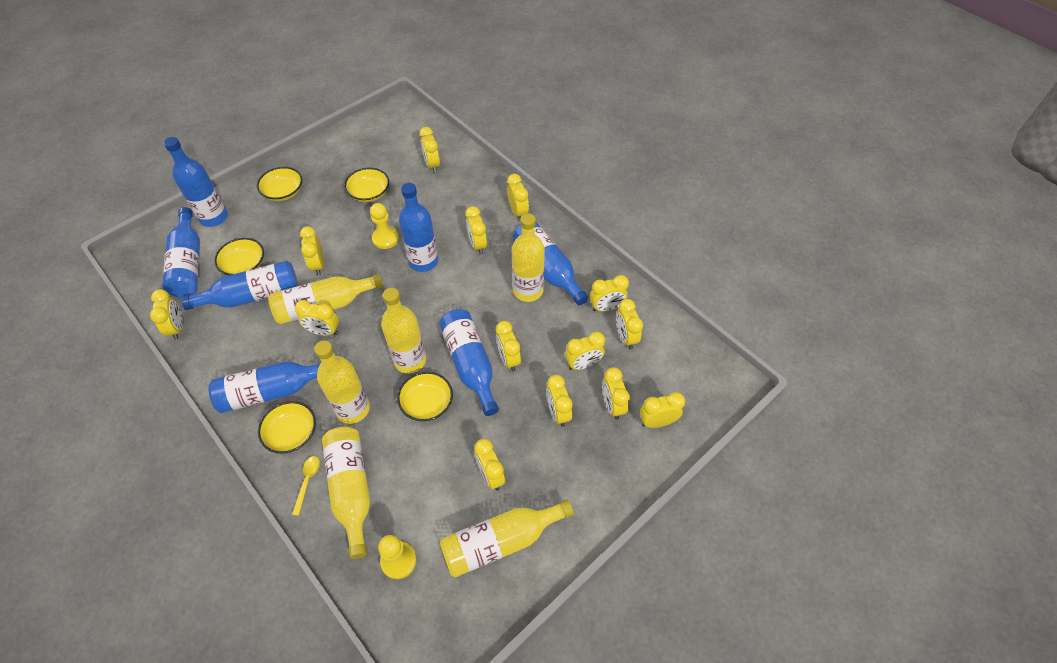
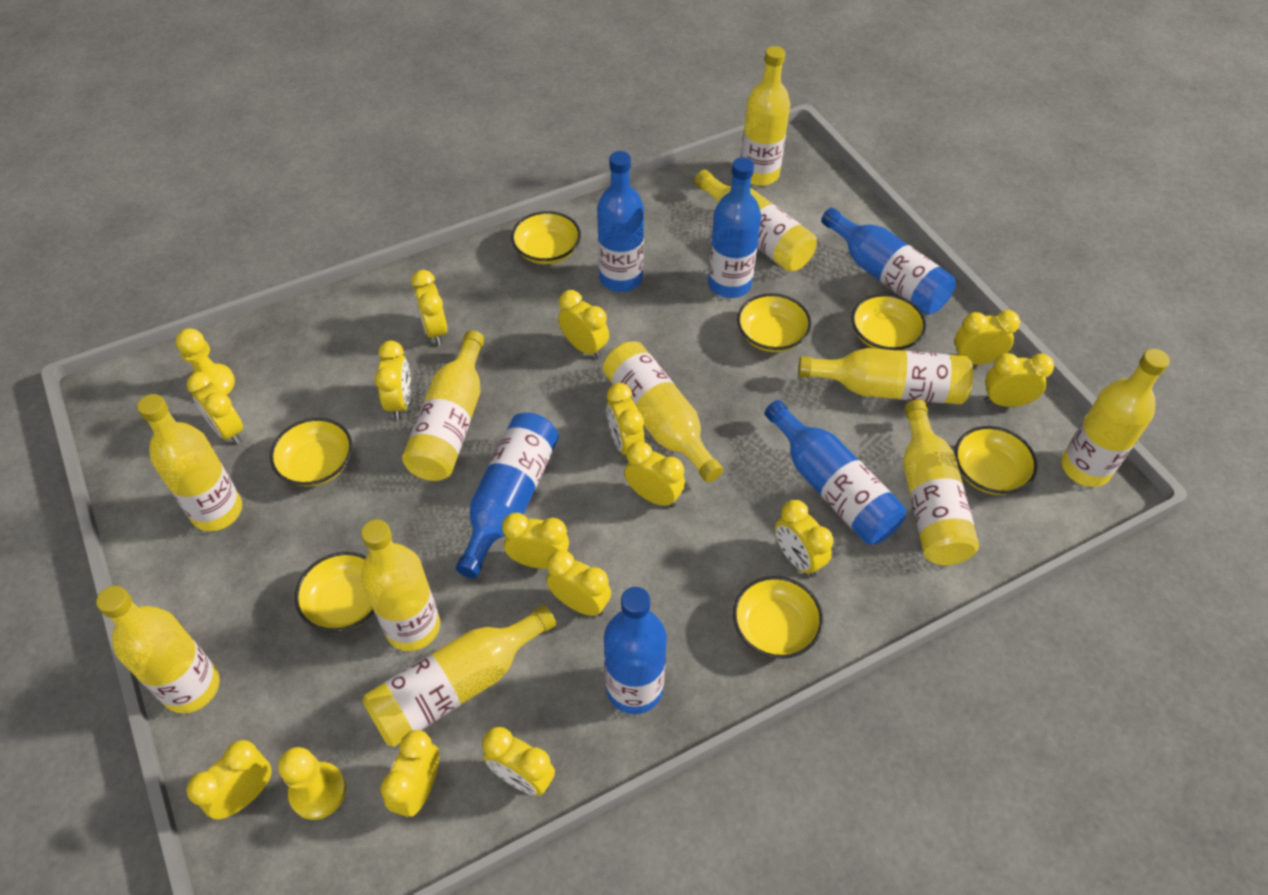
blue bottle: 7 -> 6
yellow bottle: 6 -> 11
yellow bowl: 5 -> 7
yellow spoon: 1 -> 0

